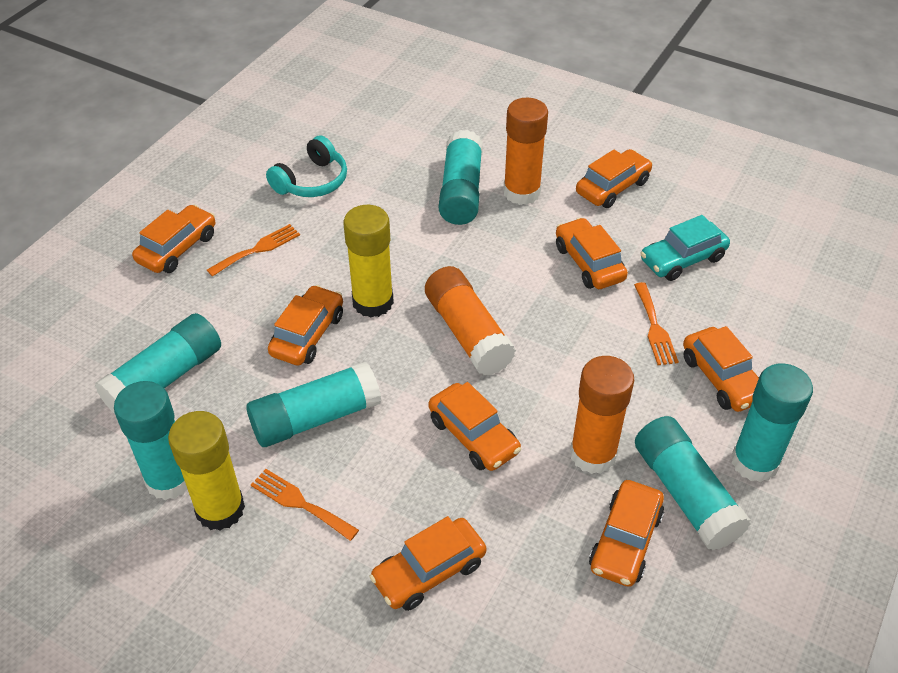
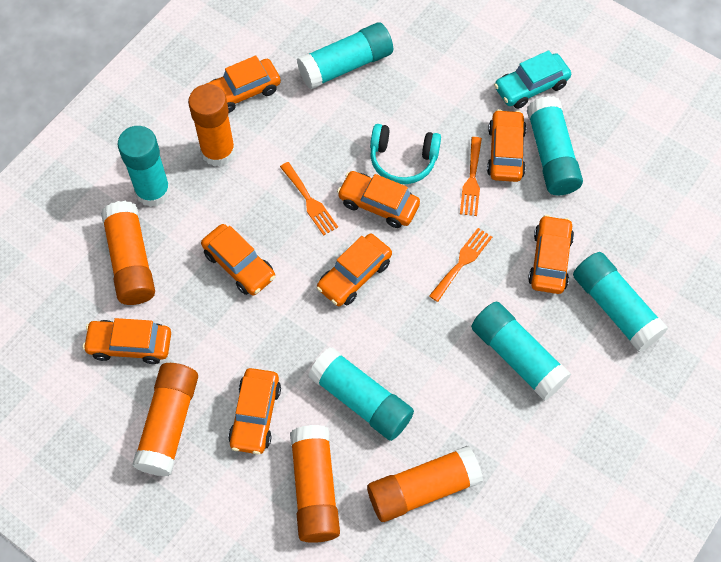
orange glue stick: 3 -> 5
yellow glue stick: 2 -> 0

